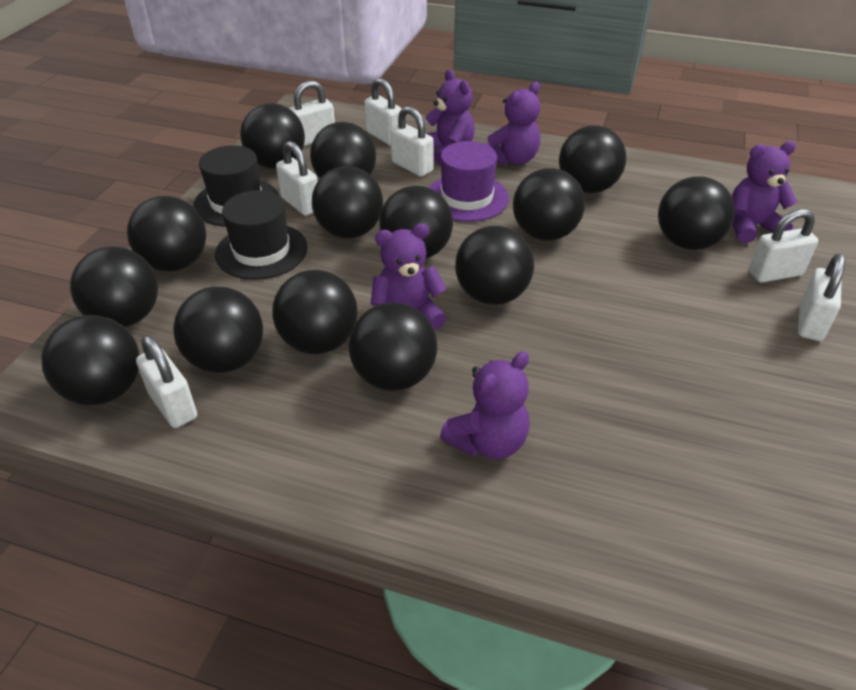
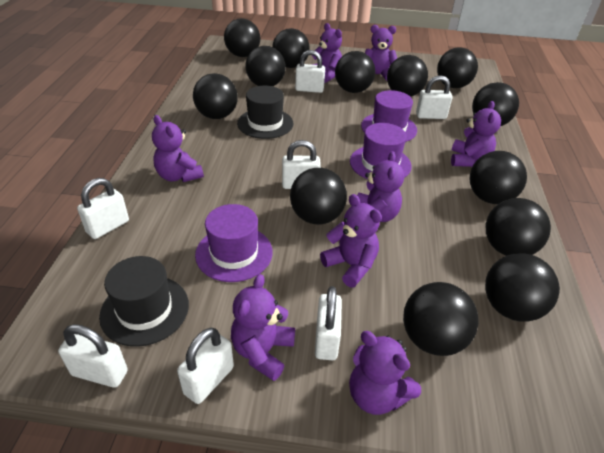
black ball: 14 -> 13
purple hat: 1 -> 3
purple teddy bear: 5 -> 8

